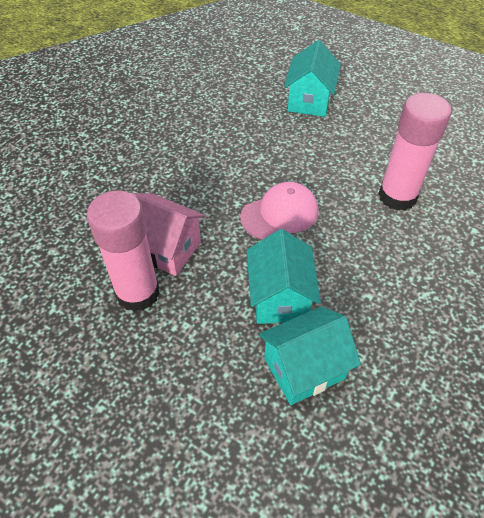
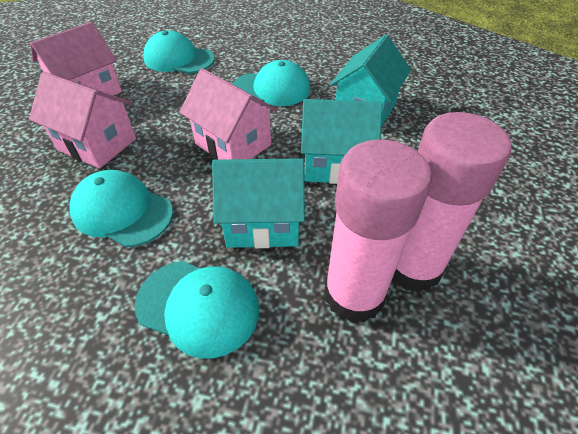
pink cap: 1 -> 0
pink house: 1 -> 3
turquoise cap: 0 -> 4

